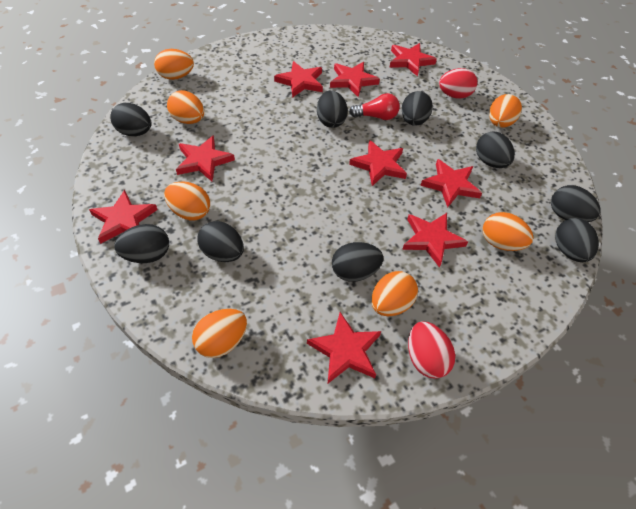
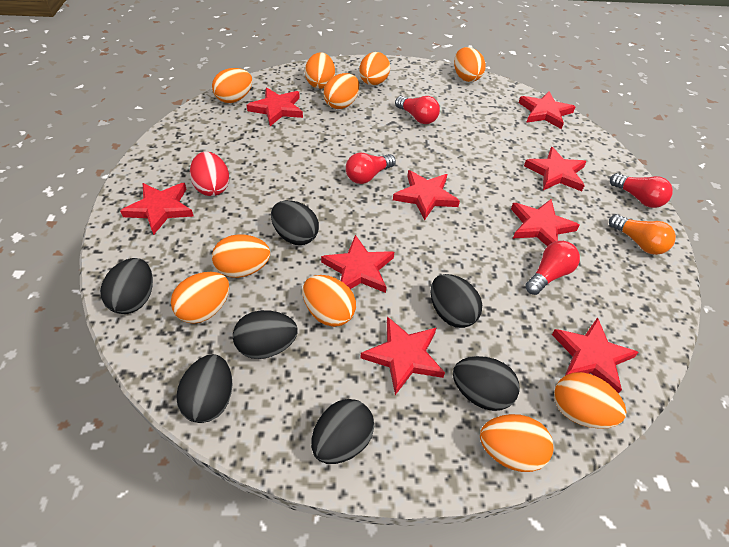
black egg: 9 -> 7
orange egg: 7 -> 10
orange light bulb: 0 -> 1
red egg: 2 -> 1
red light bulb: 1 -> 4

